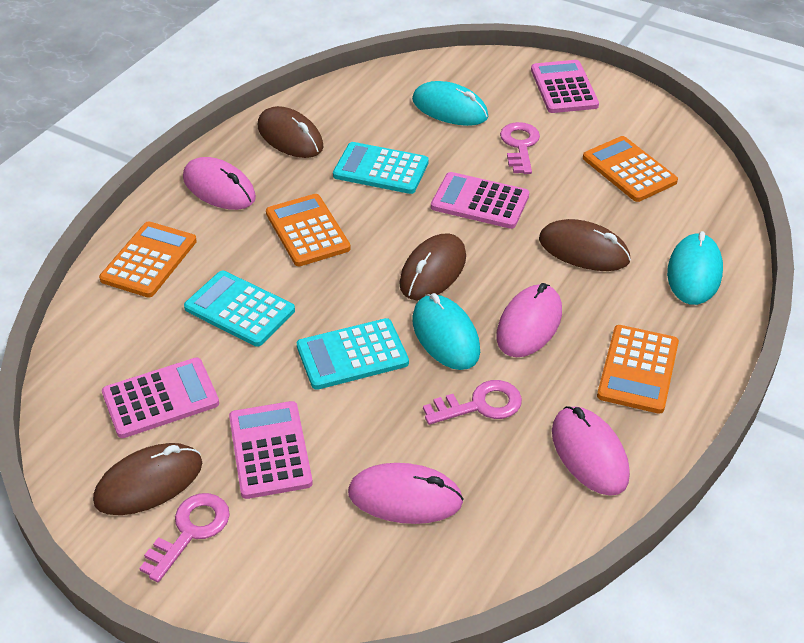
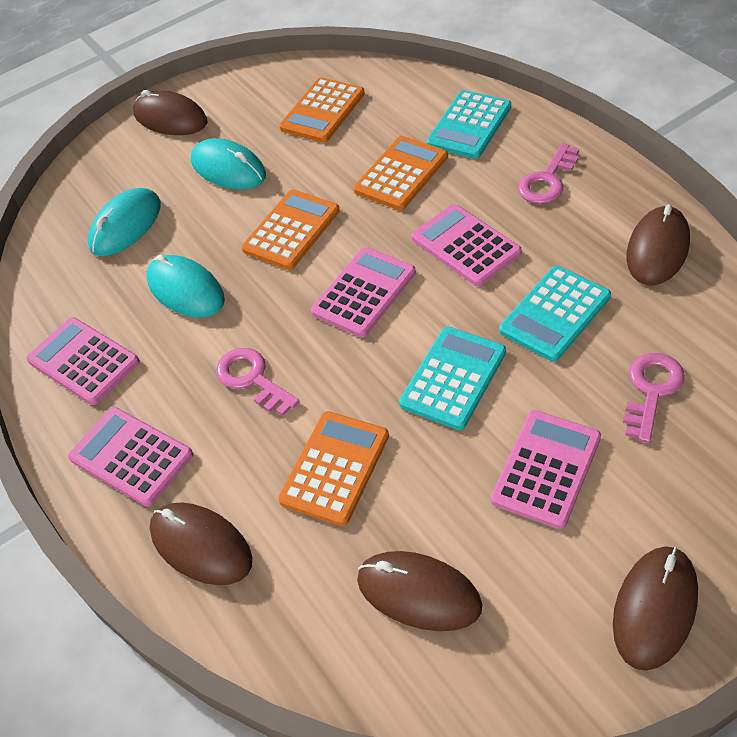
brown mouse: 4 -> 5
pink calculator: 4 -> 5
pink mouse: 4 -> 0

